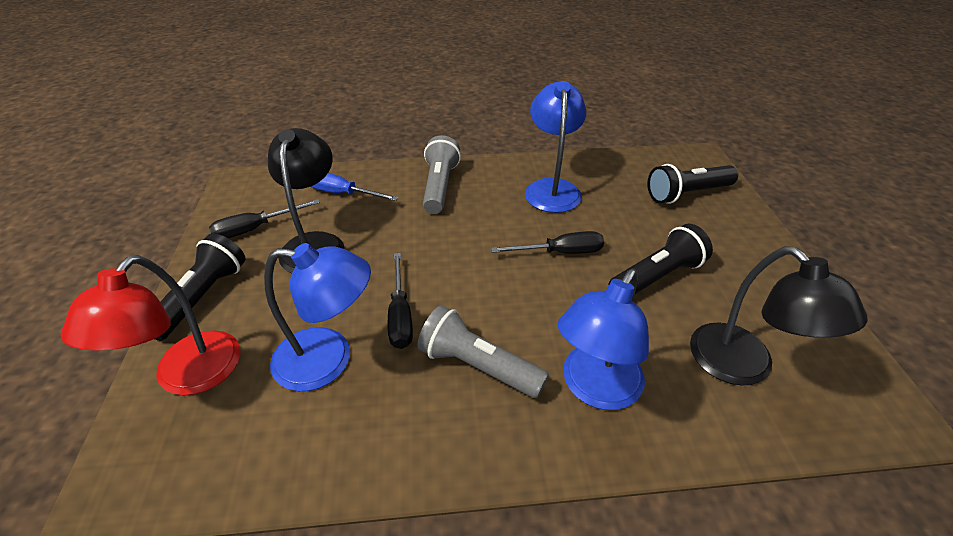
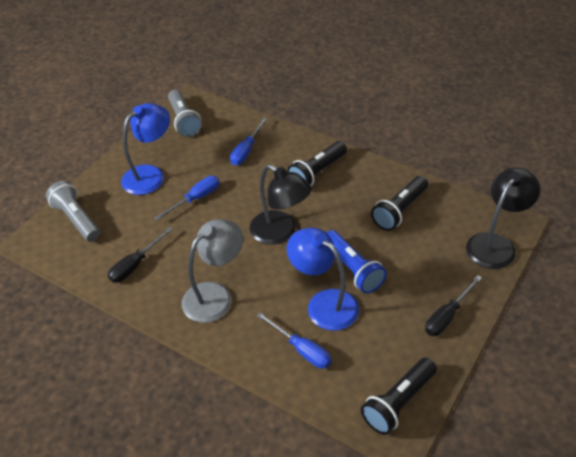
black screwdriver: 3 -> 2
blue flashlight: 0 -> 1
blue lamp: 3 -> 2
blue screwdriver: 1 -> 3
grey lamp: 0 -> 1
red lamp: 1 -> 0

